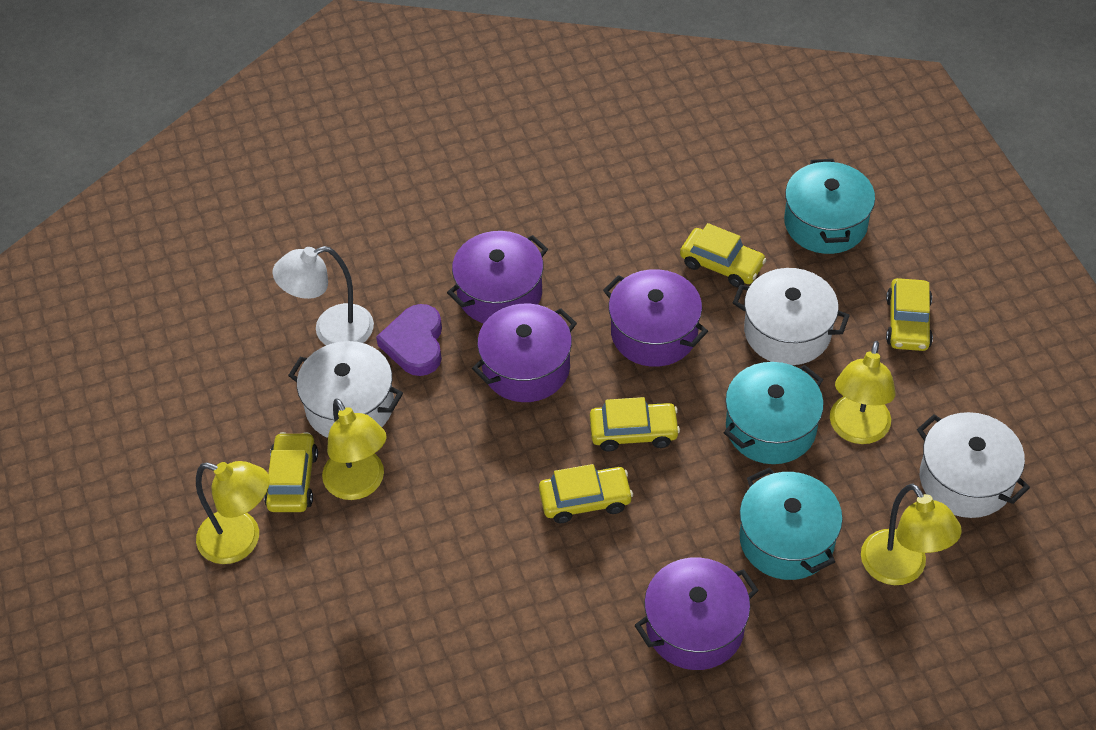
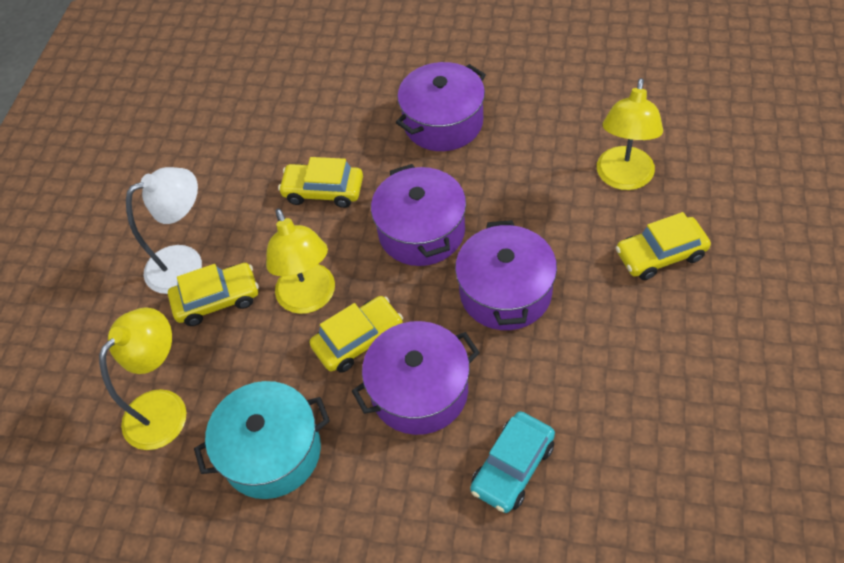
purple heart: 1 -> 0
turquoise car: 0 -> 1
turquoise pot: 3 -> 1
white pot: 3 -> 0
yellow car: 5 -> 4
yellow lamp: 4 -> 3

